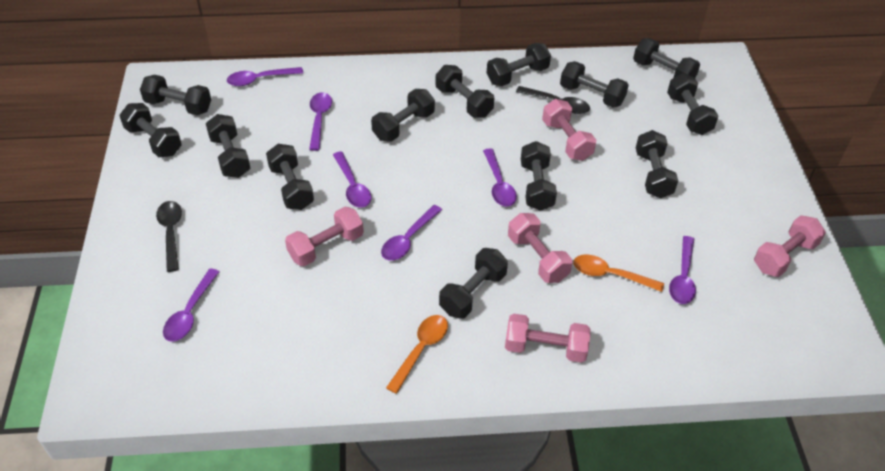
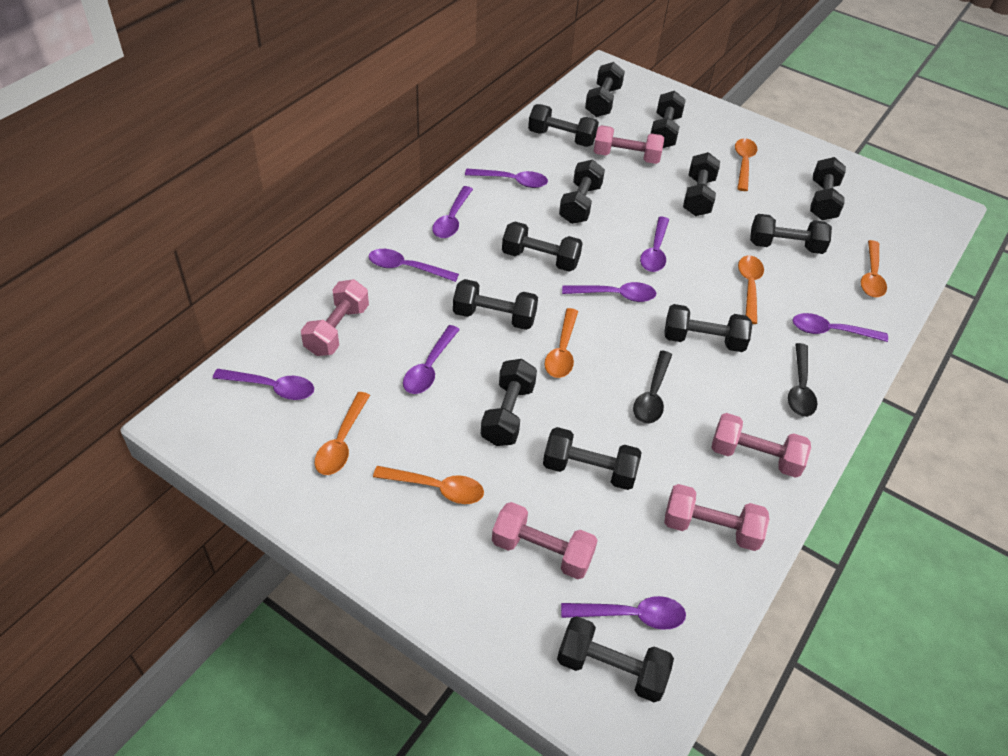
orange spoon: 2 -> 6
purple spoon: 7 -> 9

